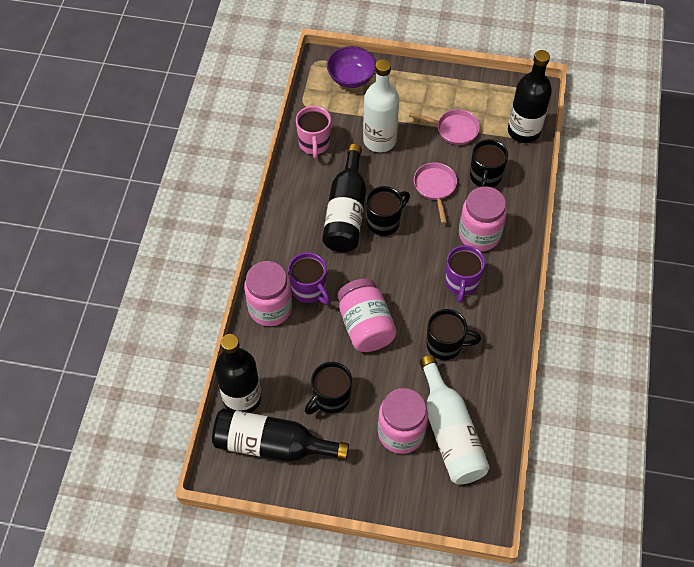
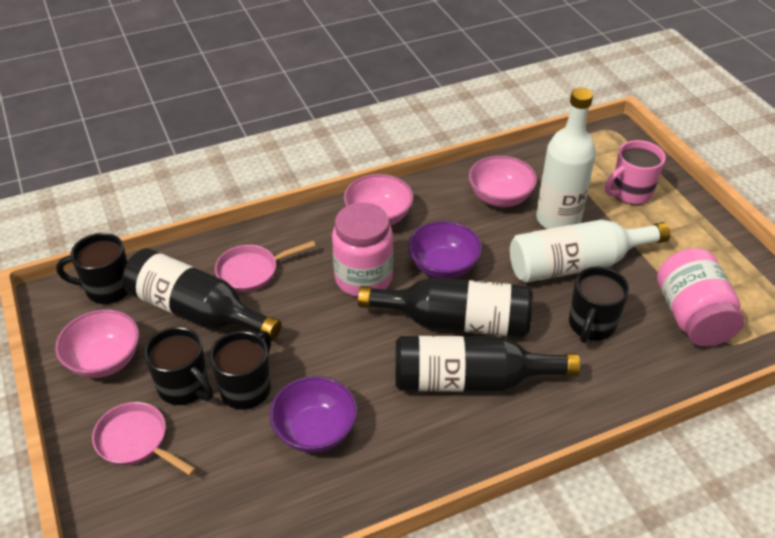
black bottle: 4 -> 3
pink bowl: 0 -> 3
pink jar: 4 -> 2
purple bowl: 1 -> 2
purple mug: 2 -> 0

